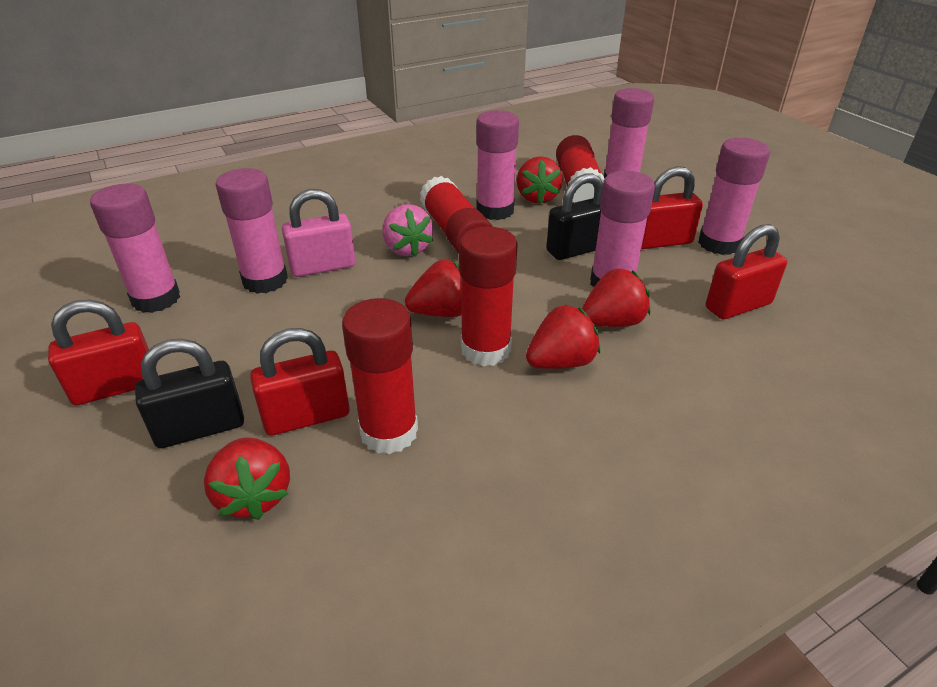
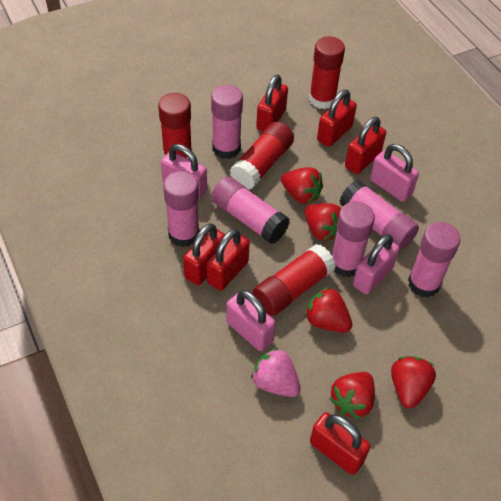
black padlock: 2 -> 0
pink padlock: 1 -> 4
red padlock: 4 -> 6

